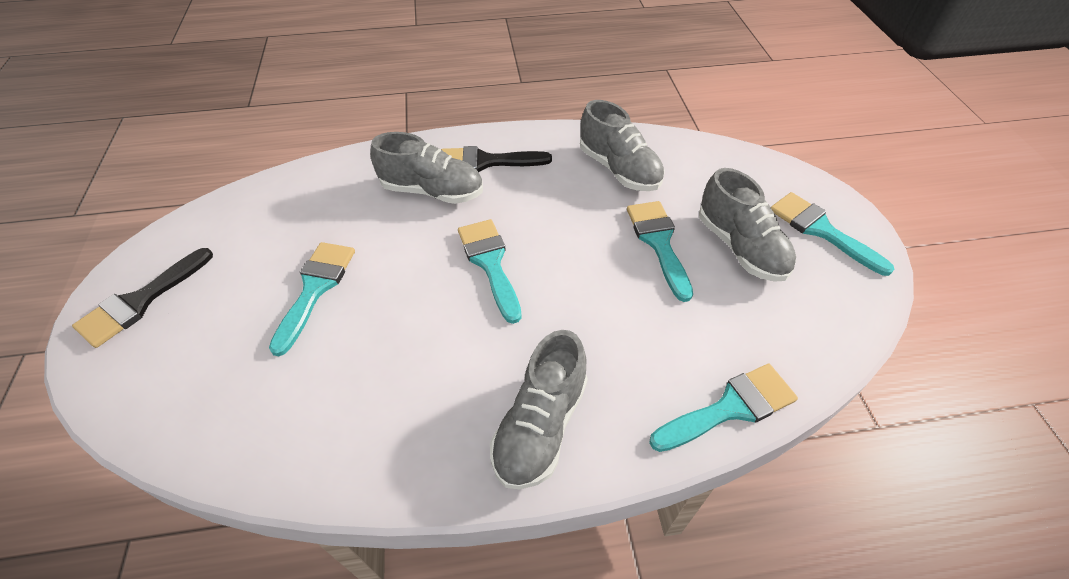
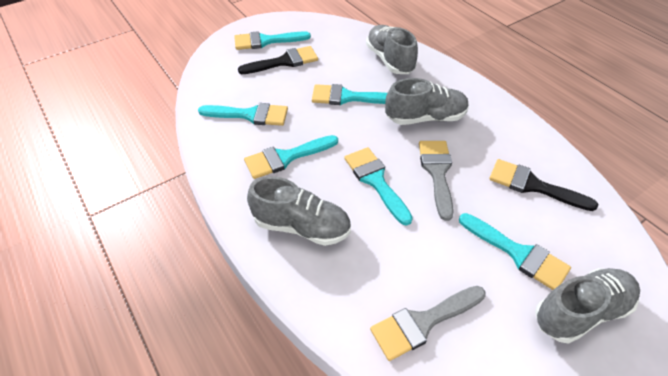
grey brush: 0 -> 2
turquoise brush: 5 -> 6

